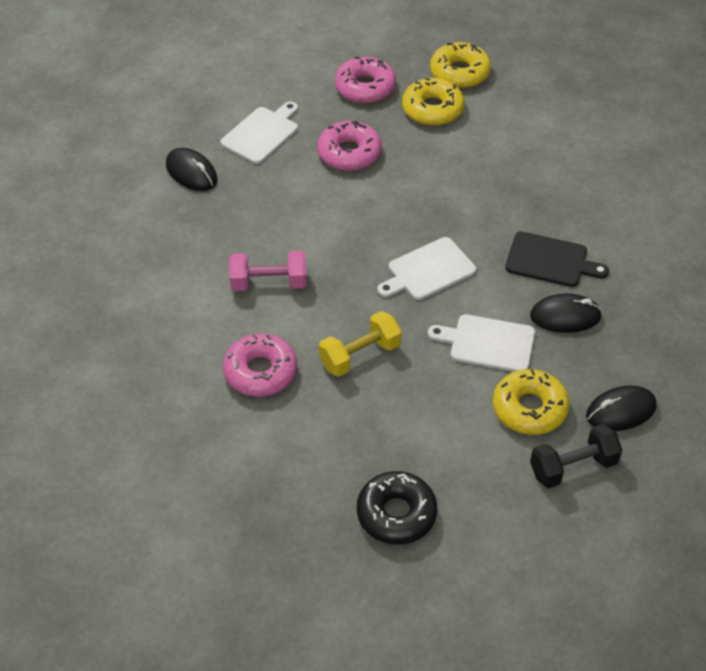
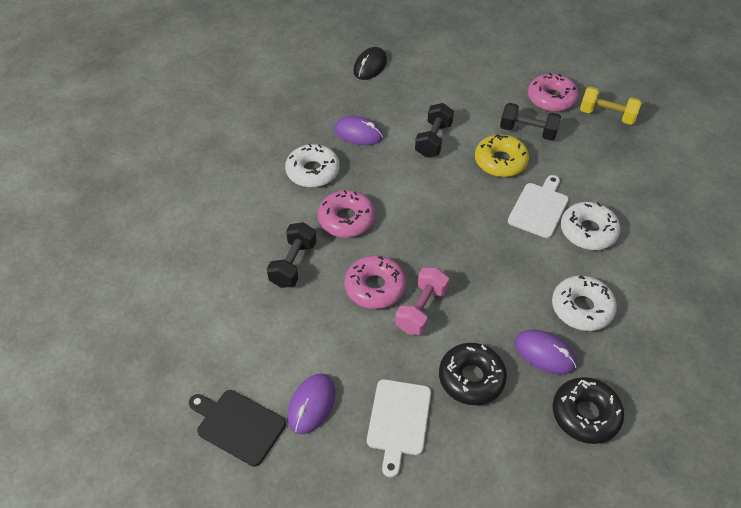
black donut: 1 -> 2
black dumbbell: 1 -> 3
black mouse: 3 -> 1
purple mouse: 0 -> 3
white cutting board: 3 -> 2
white donut: 0 -> 3
yellow donut: 3 -> 1

